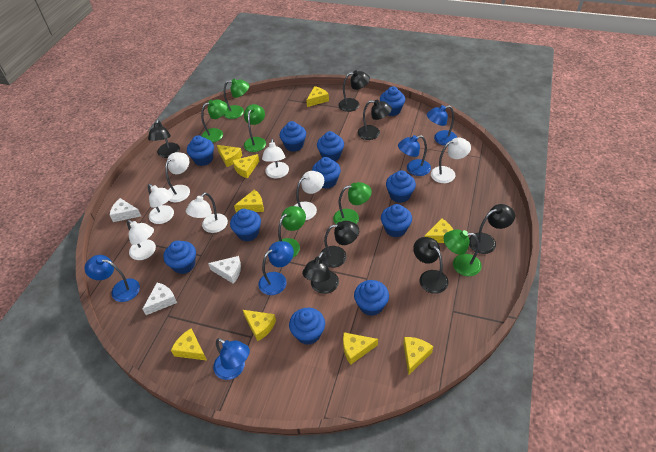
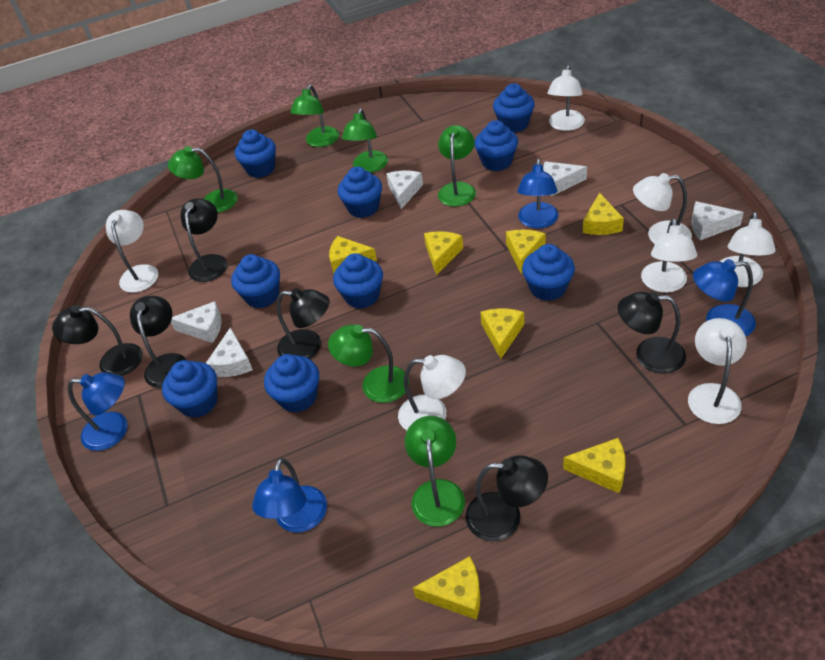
black lamp: 7 -> 6
blue cupcake: 11 -> 9
blue lamp: 5 -> 4
white cheese: 3 -> 5
yellow cheese: 9 -> 7

